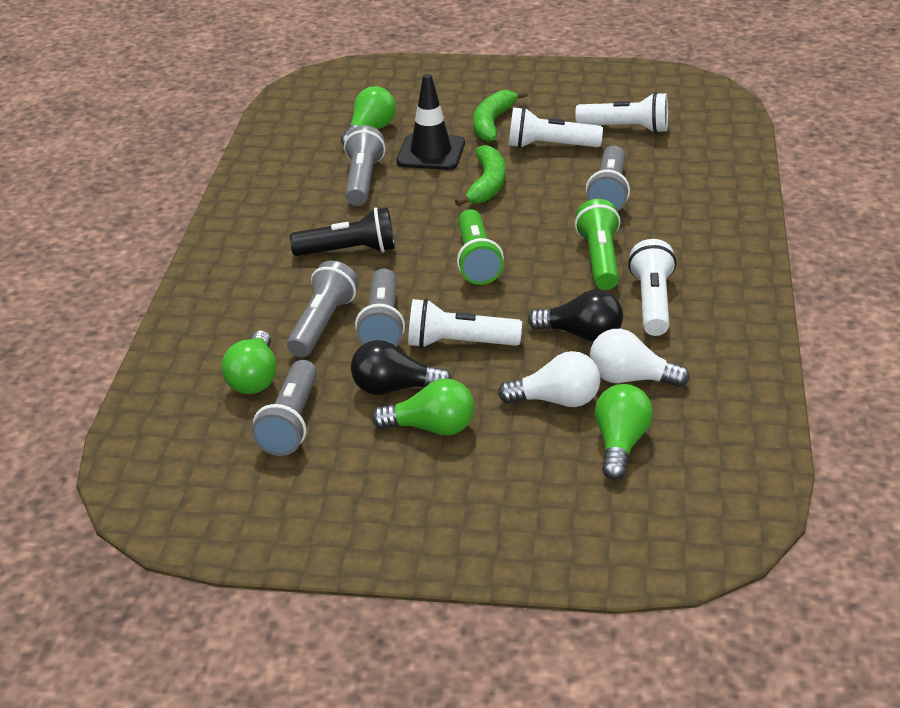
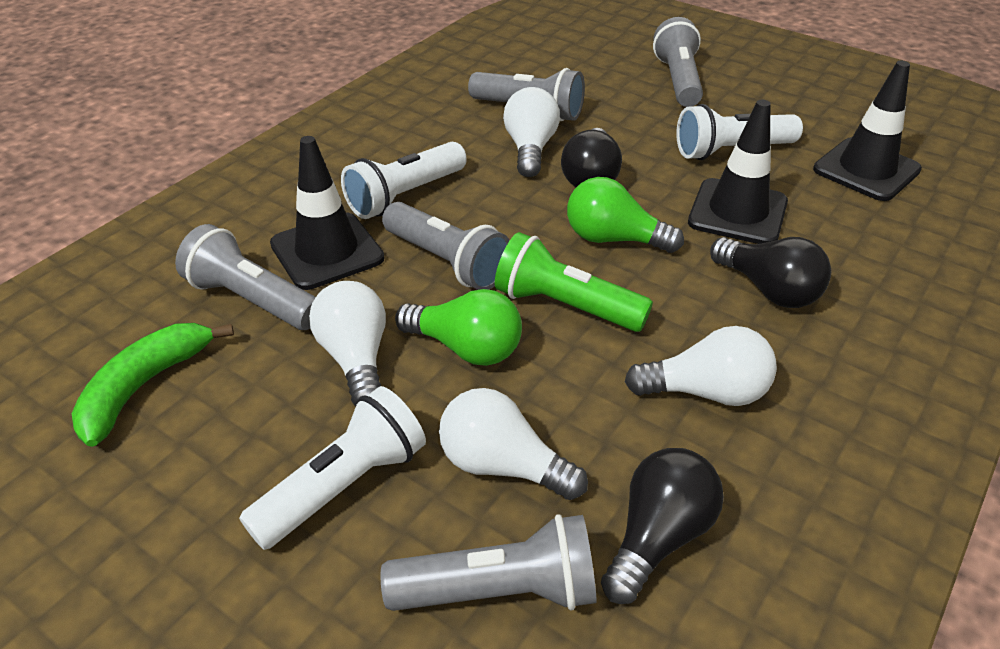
black flashlight: 1 -> 0
black light bulb: 2 -> 3
black traffic cone: 1 -> 3
green banana: 2 -> 1
green flashlight: 2 -> 1
green light bulb: 4 -> 2
white flashlight: 4 -> 3
white light bulb: 2 -> 4

